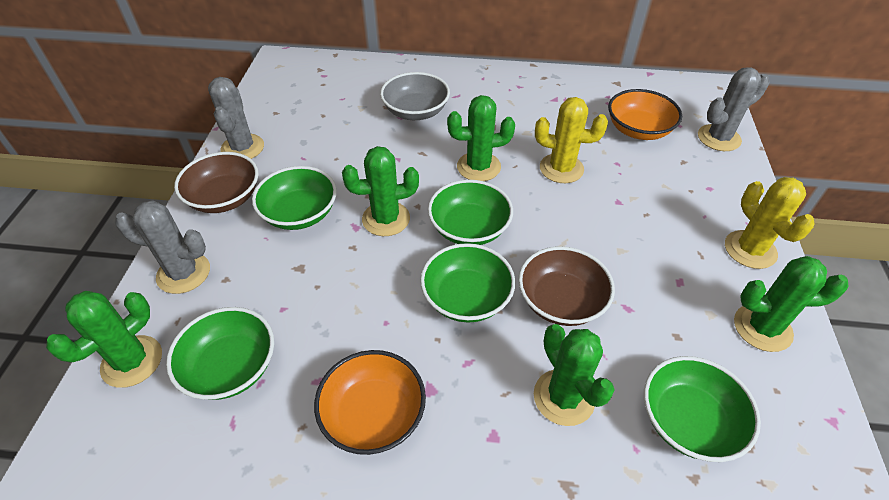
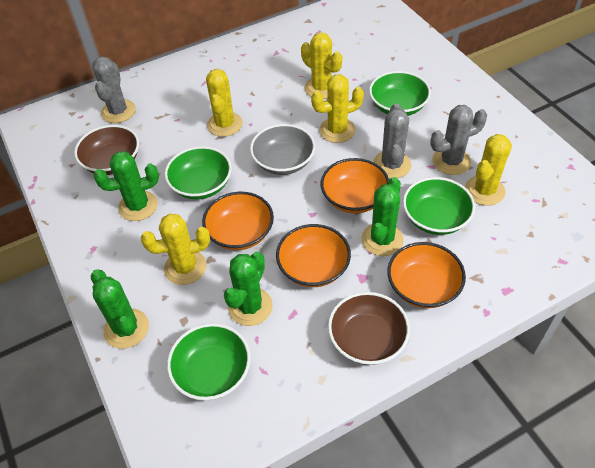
green bowl: 5 -> 4
green cactus: 5 -> 4
orange bowl: 2 -> 4
yellow cactus: 2 -> 5

